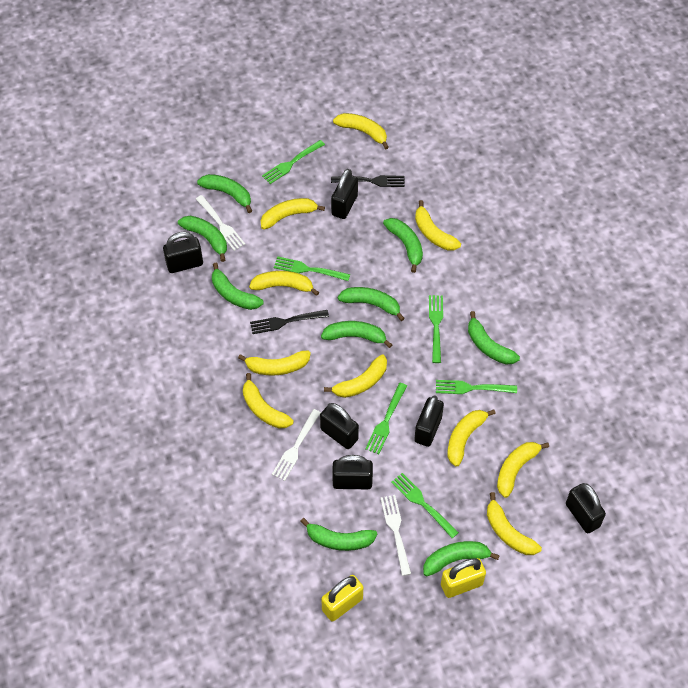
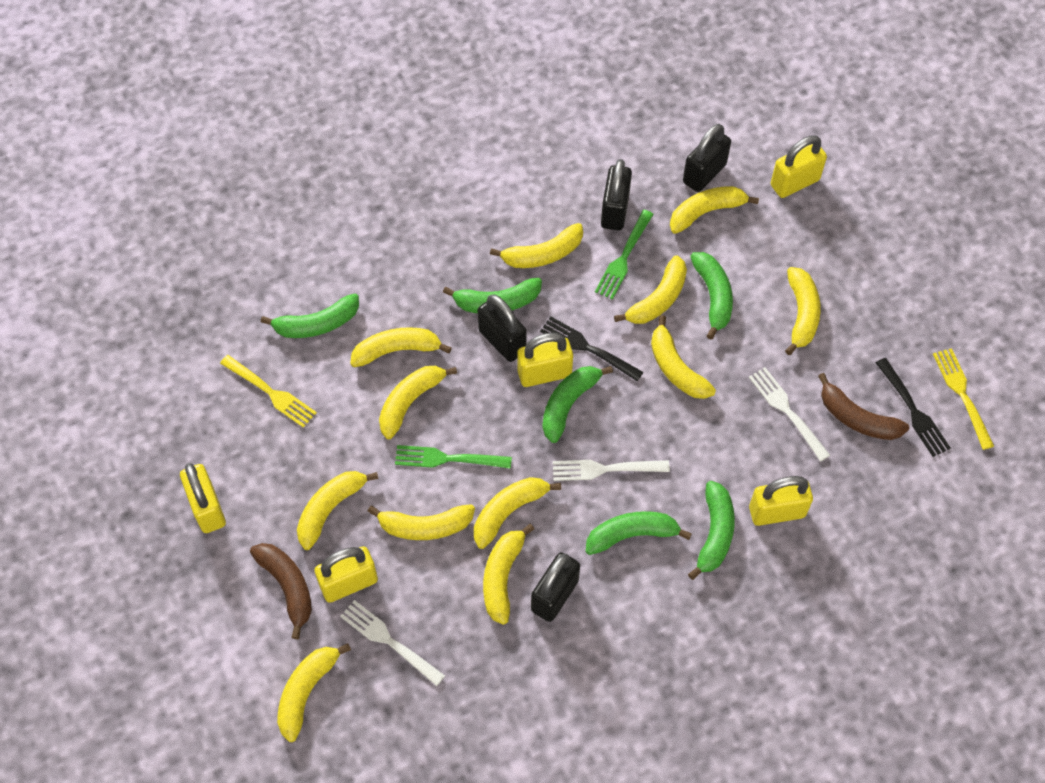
black padlock: 6 -> 4
brown banana: 0 -> 2
green banana: 9 -> 6
green fork: 6 -> 2
yellow banana: 10 -> 12
yellow fork: 0 -> 2
yellow padlock: 2 -> 5

